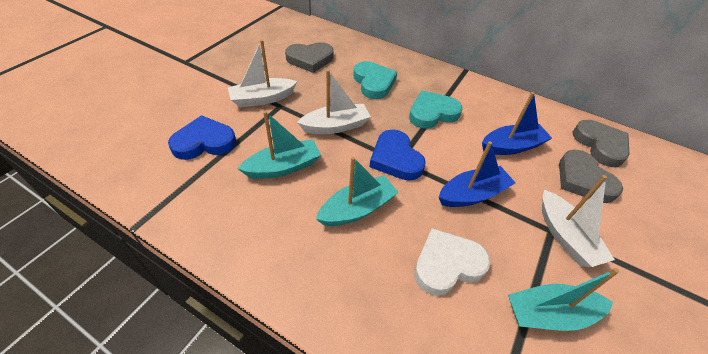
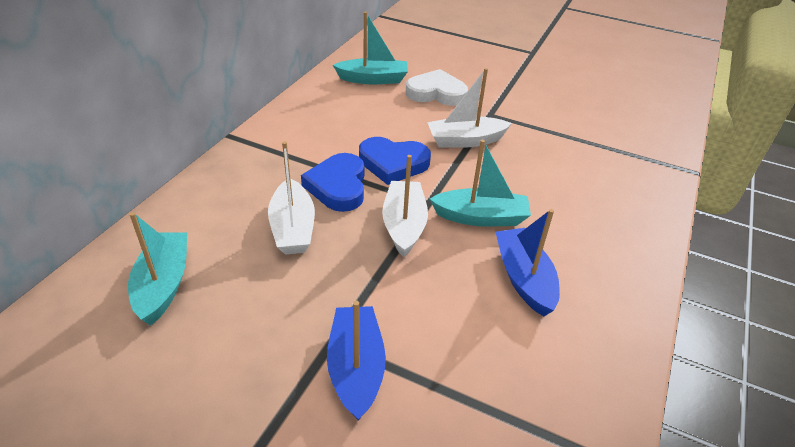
grey heart: 3 -> 0
turquoise heart: 2 -> 0

